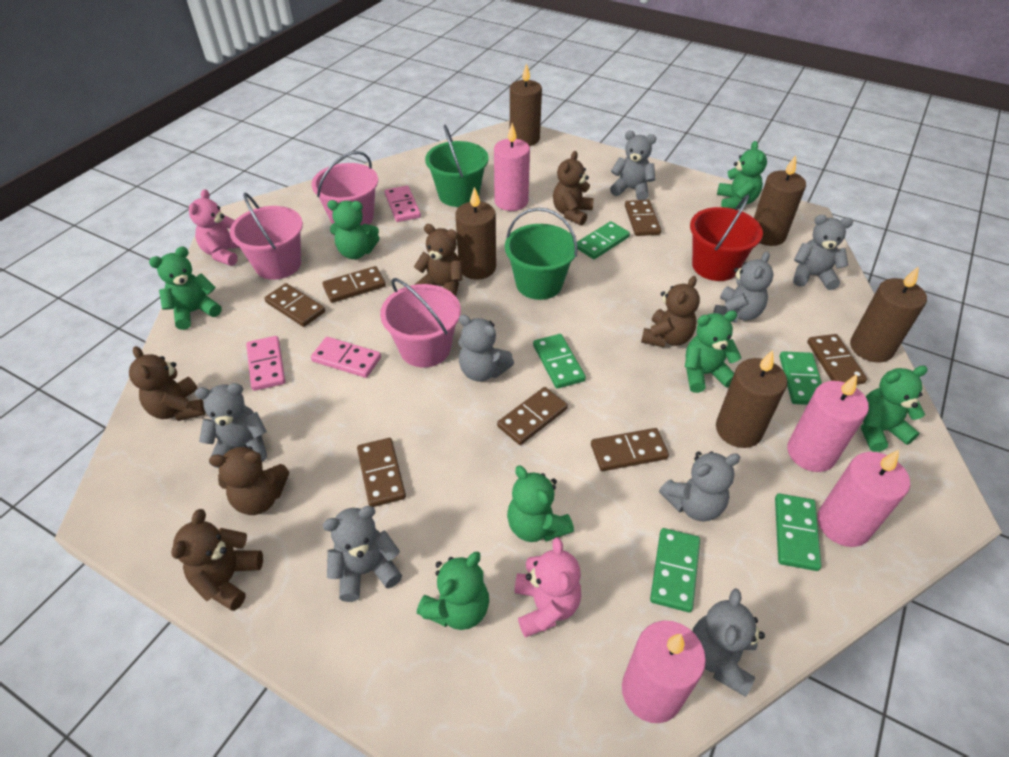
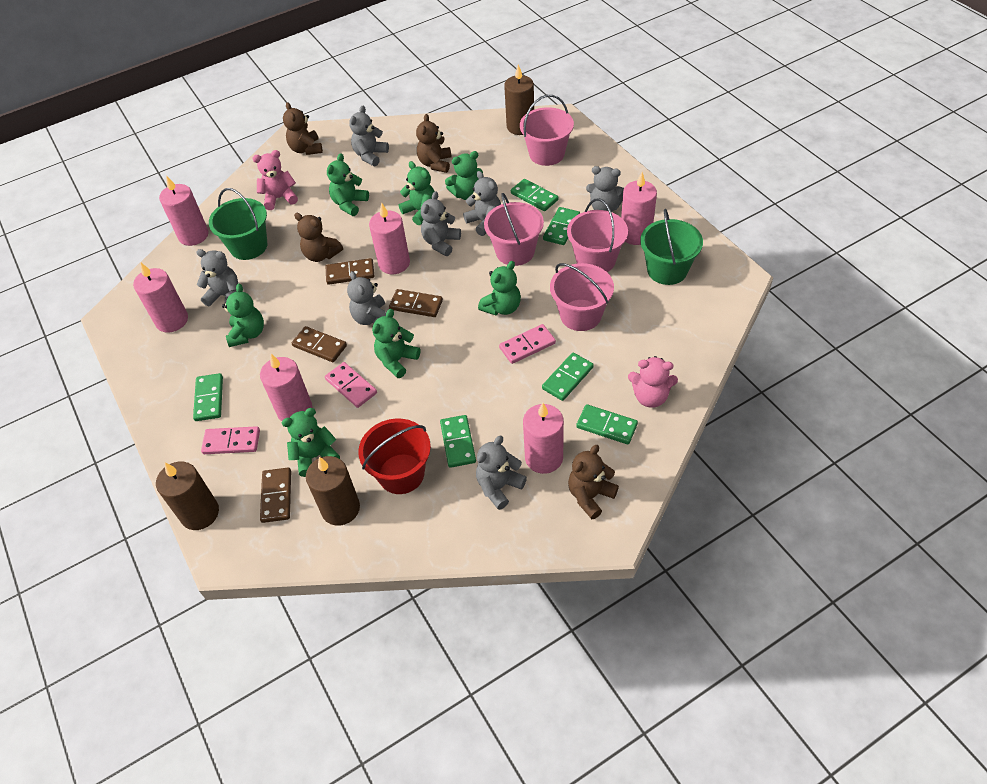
brown candle: 5 -> 3
brown domino: 7 -> 4
brown teddy bear: 6 -> 4
green domino: 5 -> 6
grey teddy bear: 8 -> 7
pink bucket: 3 -> 4
pink candle: 4 -> 6

